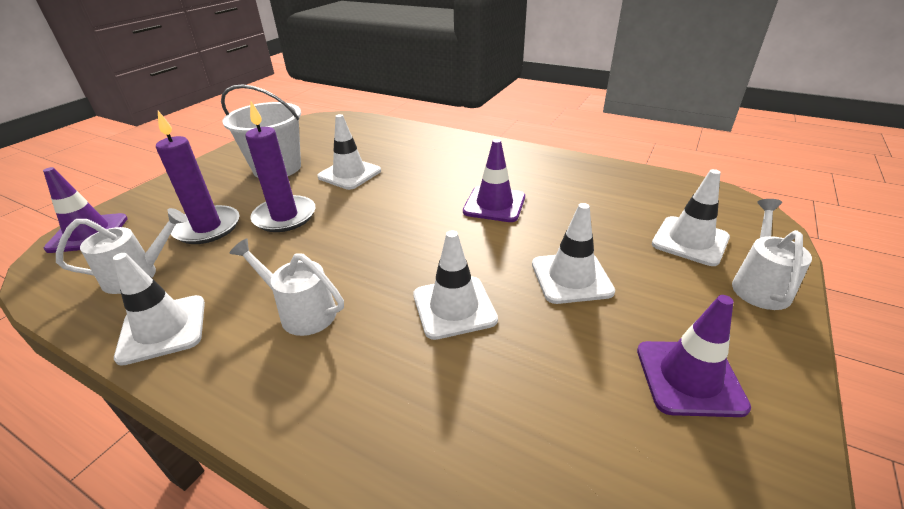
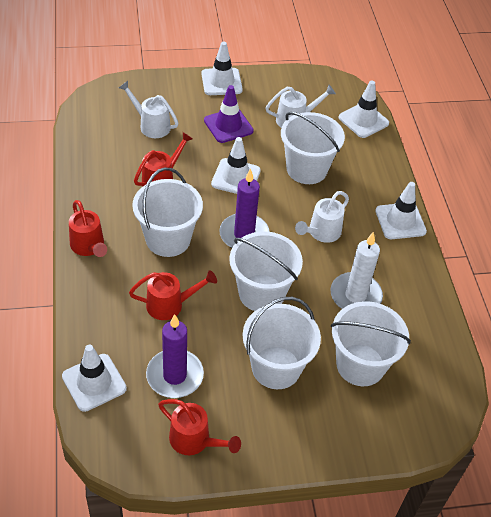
purple traffic cone: 3 -> 1
red watering can: 0 -> 4
white bucket: 1 -> 5
white candle: 0 -> 1

